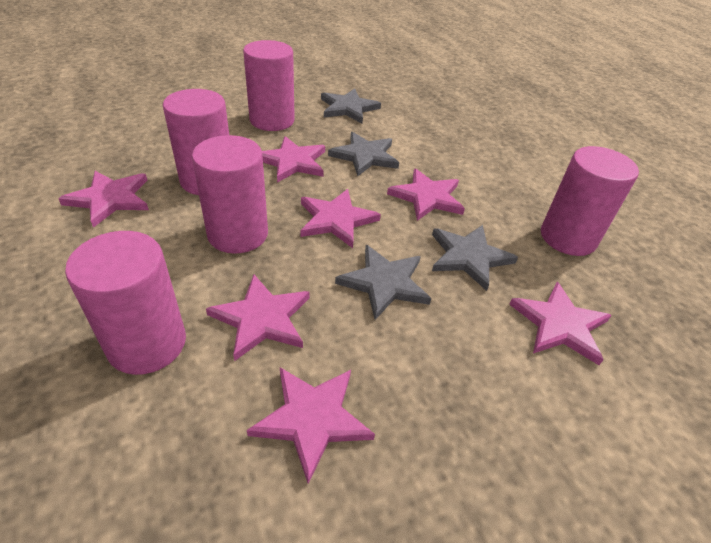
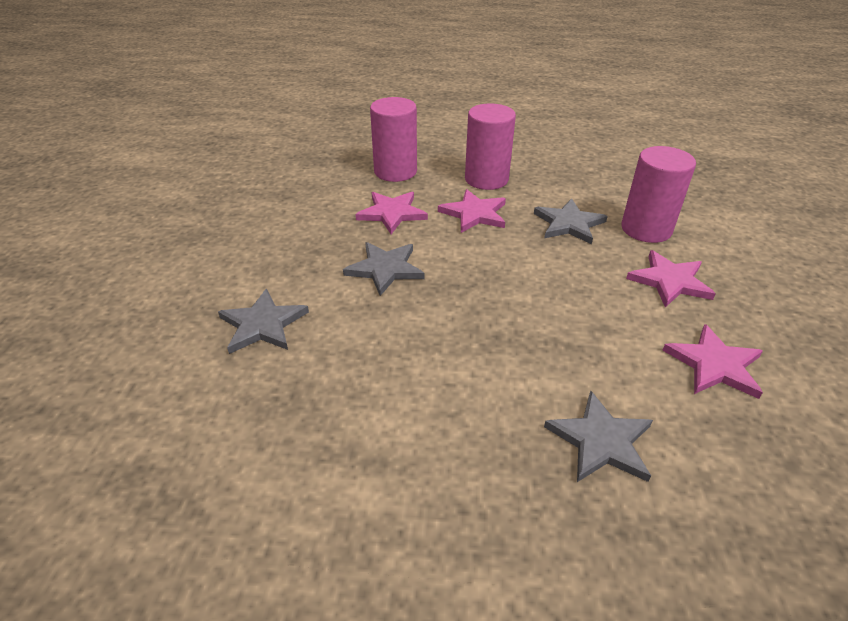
pink cylinder: 5 -> 3
pink star: 7 -> 4

